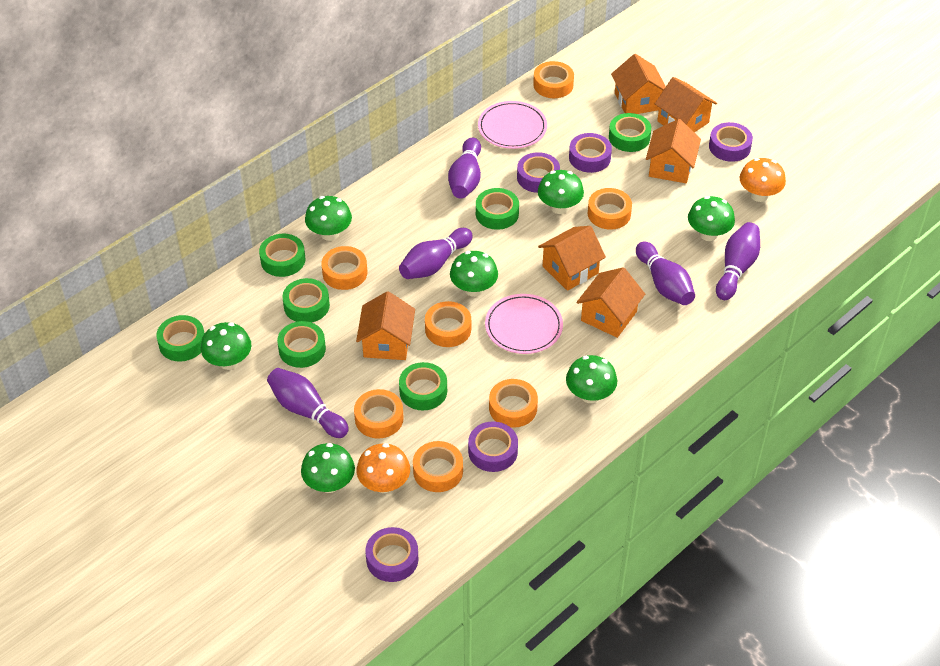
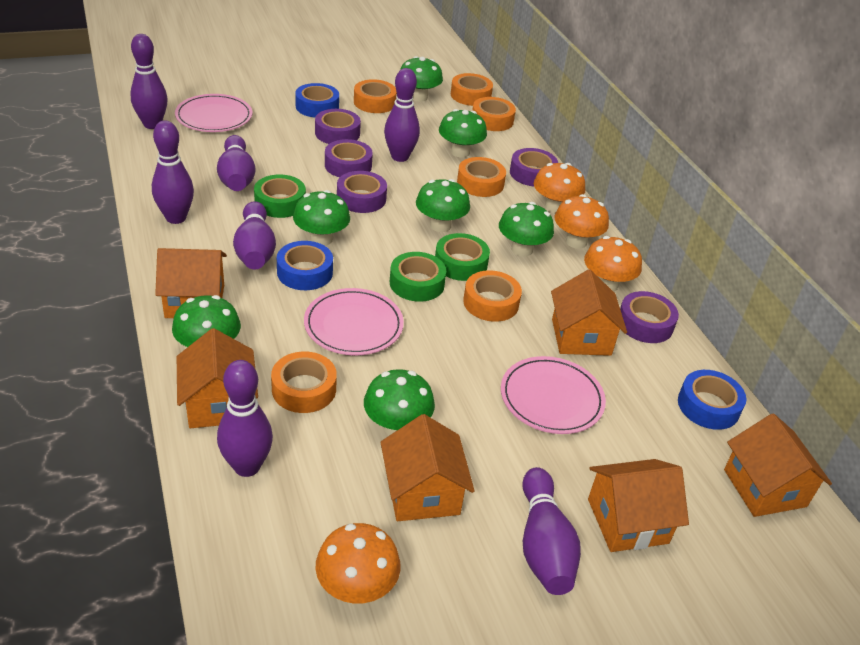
blue tape: 0 -> 3
green tape: 7 -> 3
orange mushroom: 2 -> 4
orange tape: 7 -> 6
pink plate: 2 -> 3
purple bowling pin: 5 -> 7

